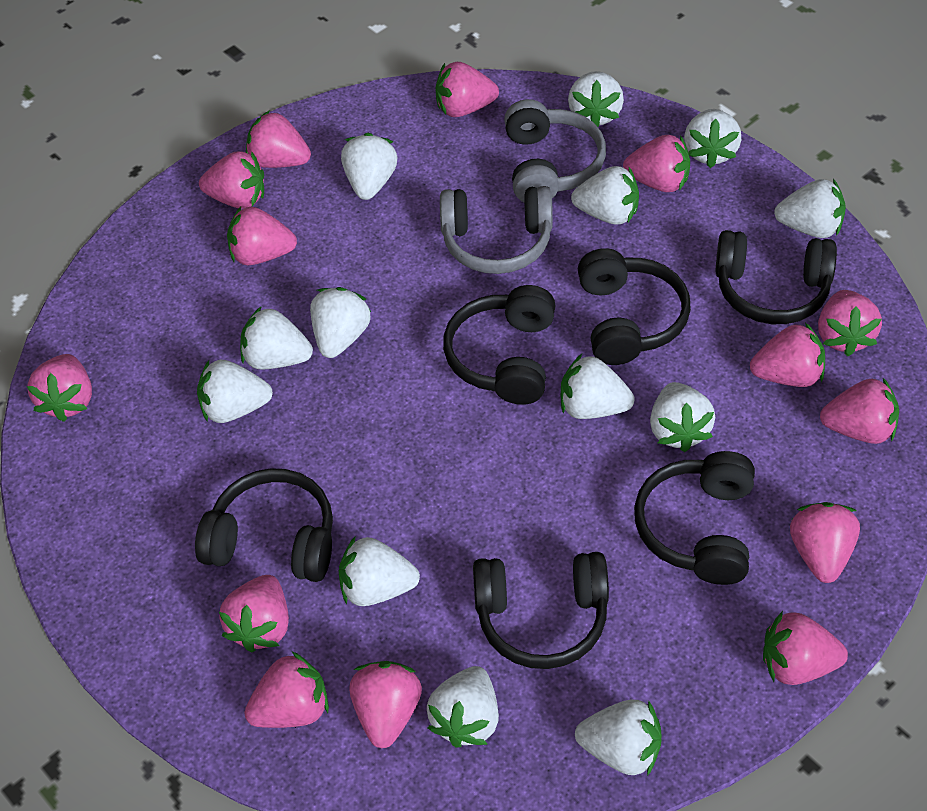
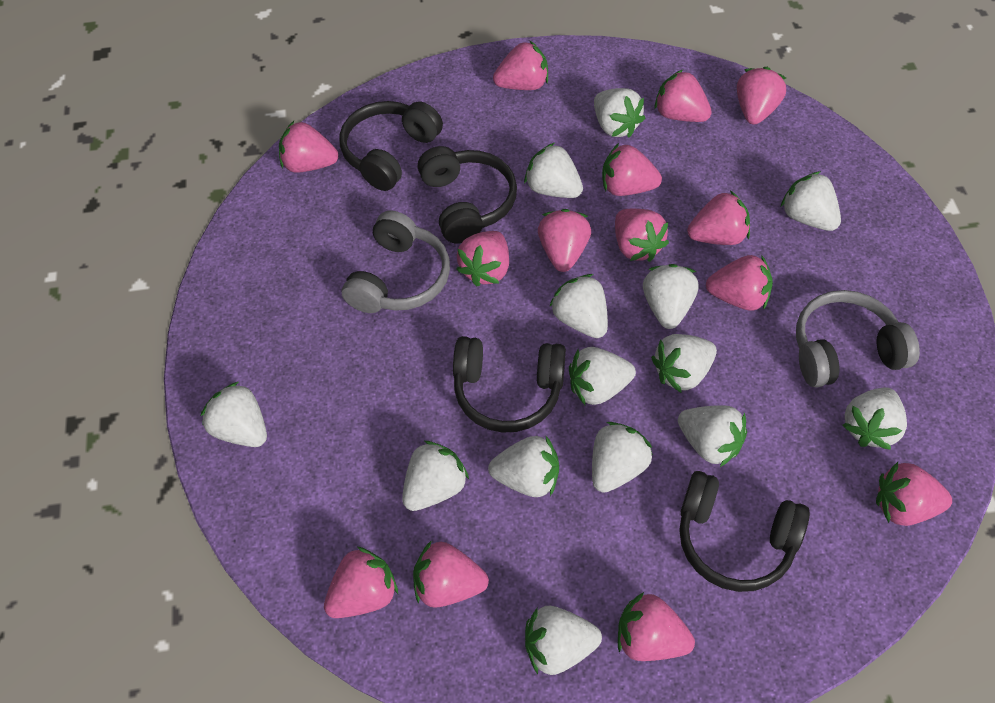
black headphones: 6 -> 4
white strawberry: 13 -> 14

